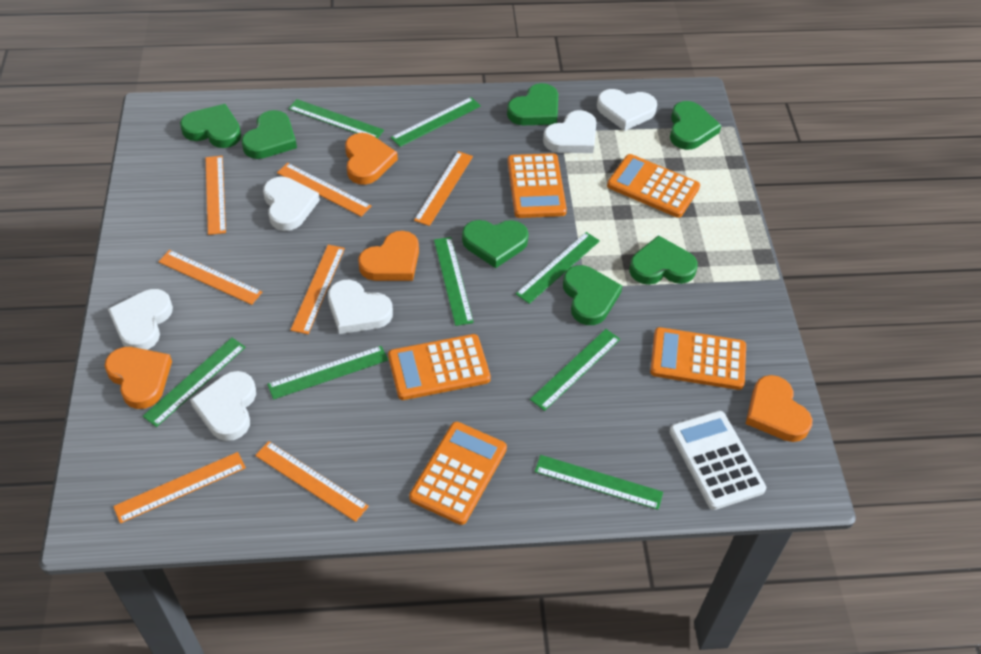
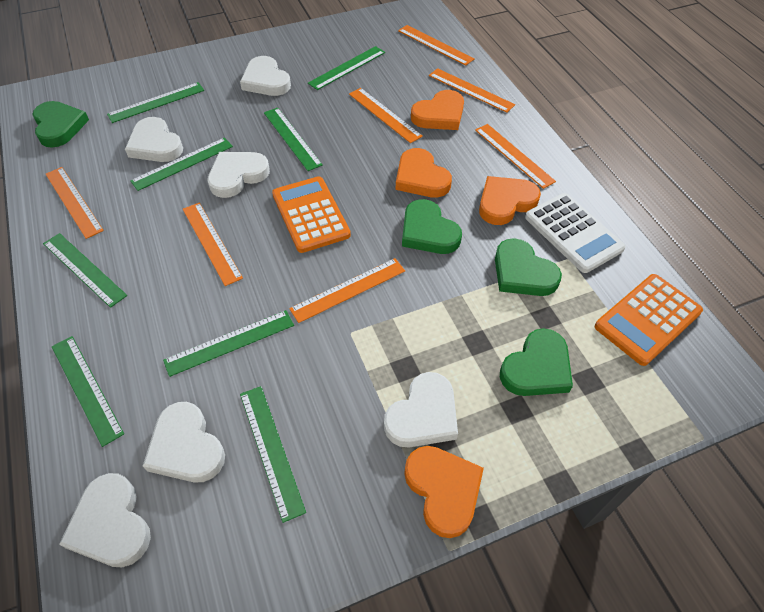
green heart: 7 -> 4
orange calculator: 5 -> 2

